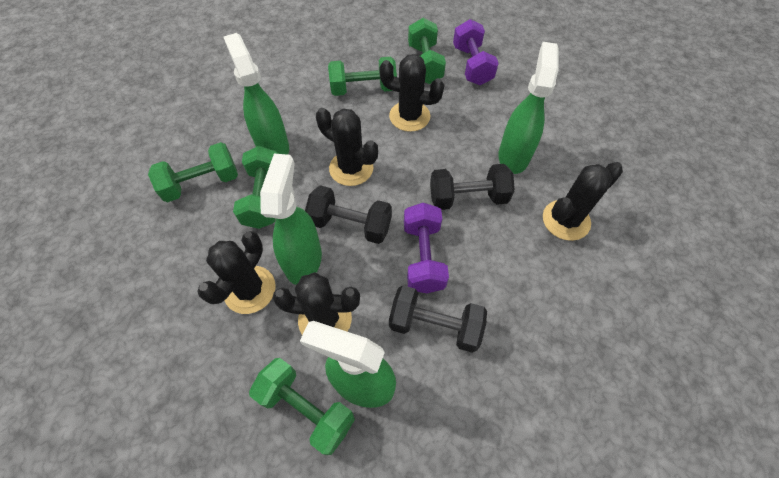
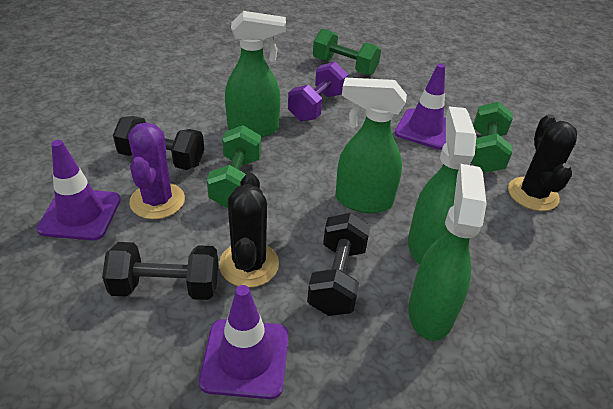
black cactus: 5 -> 2
green dumbbell: 5 -> 3
purple cactus: 0 -> 1
purple dumbbell: 2 -> 1
purple traffic cone: 0 -> 3

